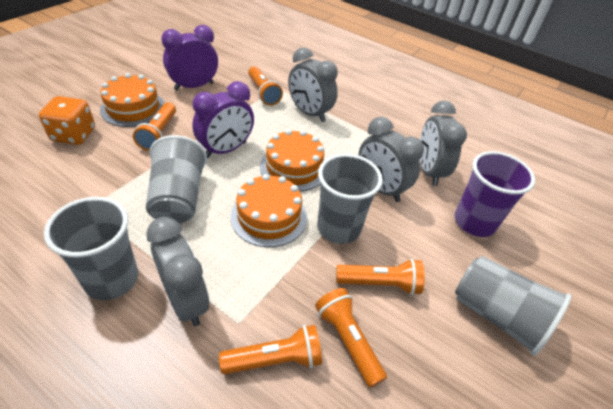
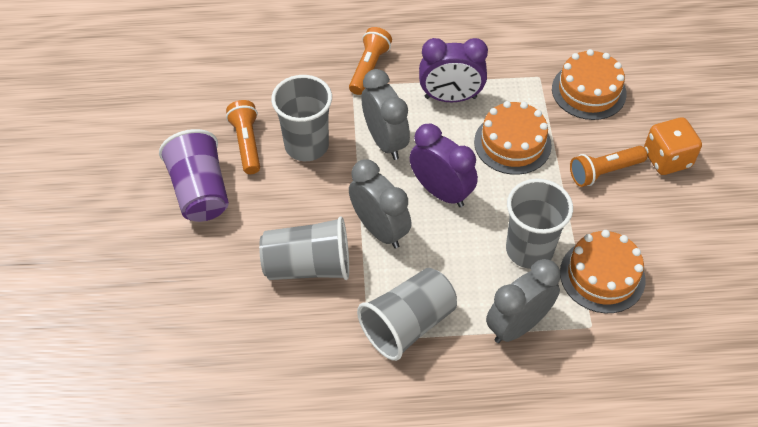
grey clock: 4 -> 3
orange flashlight: 5 -> 3

